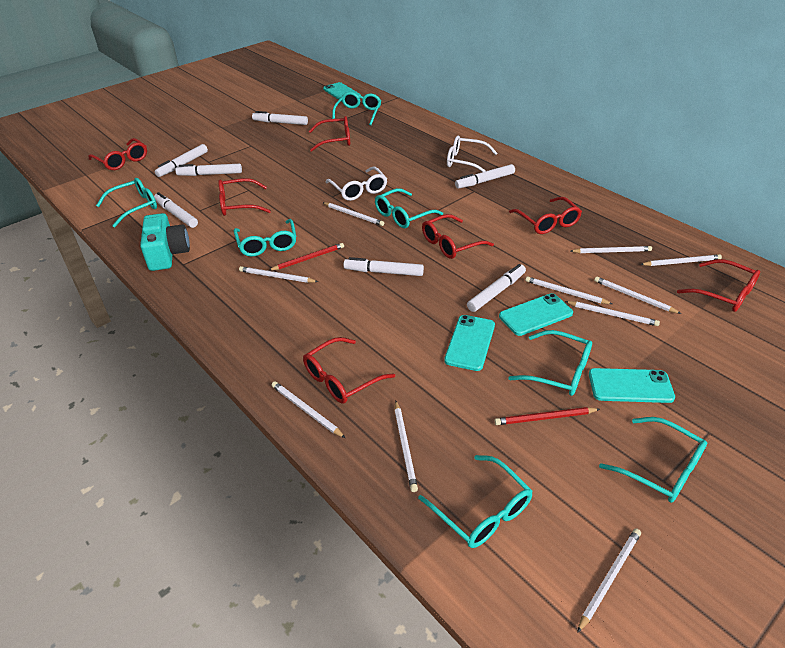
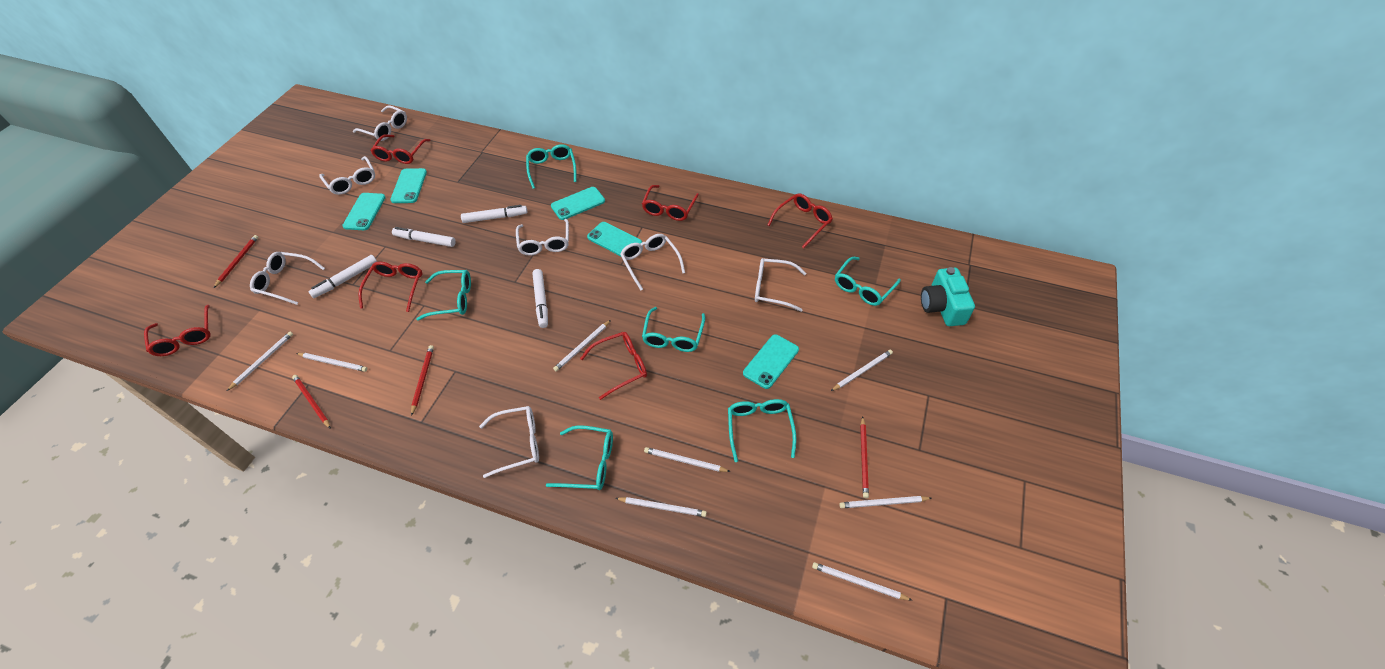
red glasses: 7 -> 6
red pencil: 2 -> 4
turquoise glasses: 7 -> 6
turquoise phone: 4 -> 5
white glasses: 2 -> 7
white marker: 7 -> 4
white pencil: 10 -> 8

